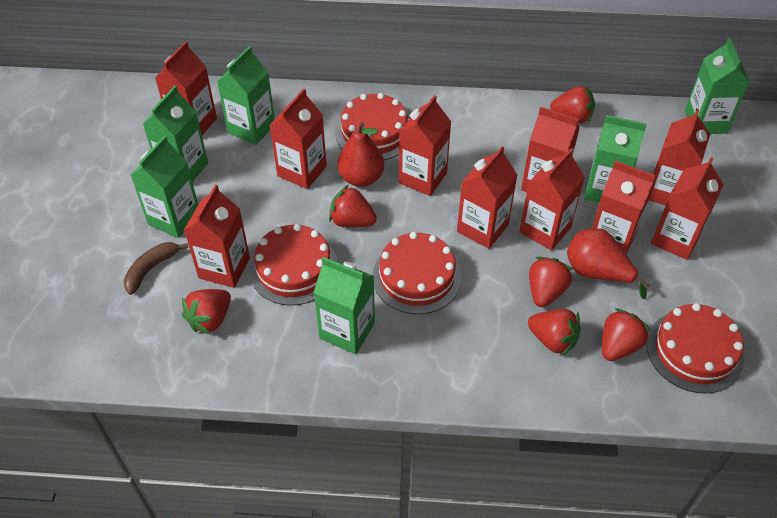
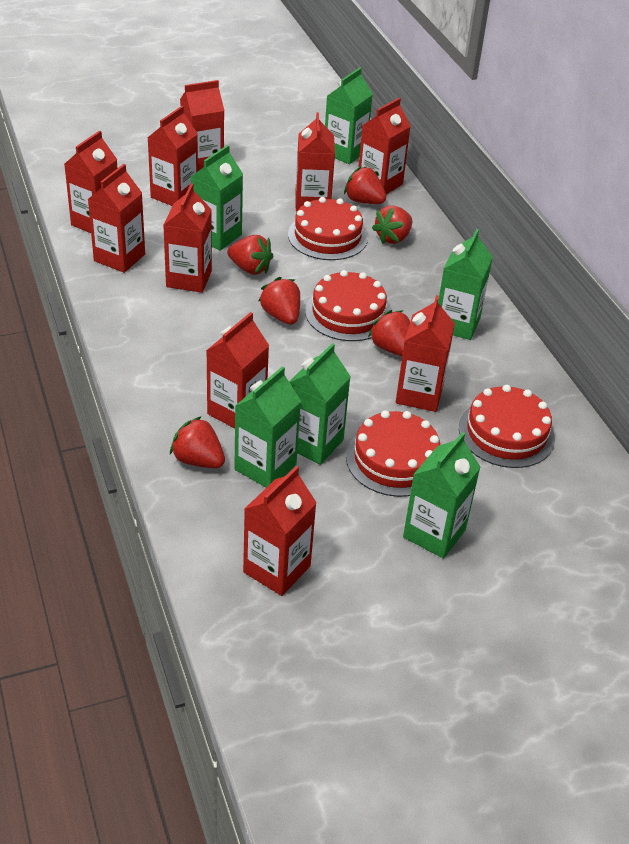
brown banana: 1 -> 0
red pear: 2 -> 0

